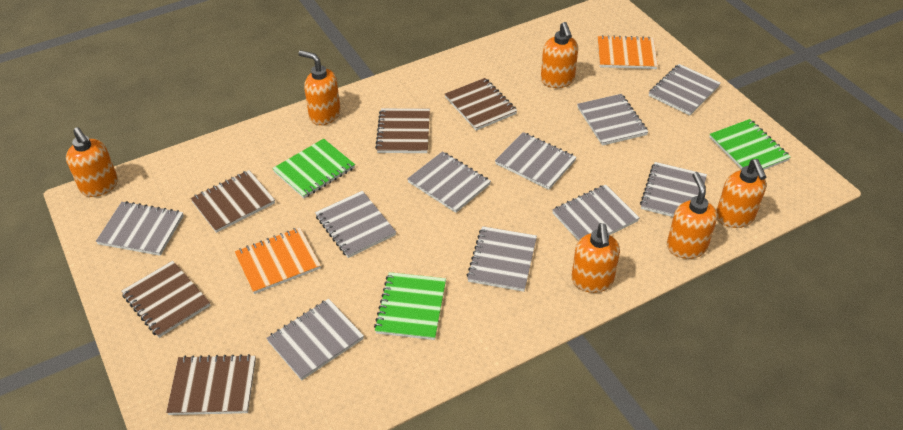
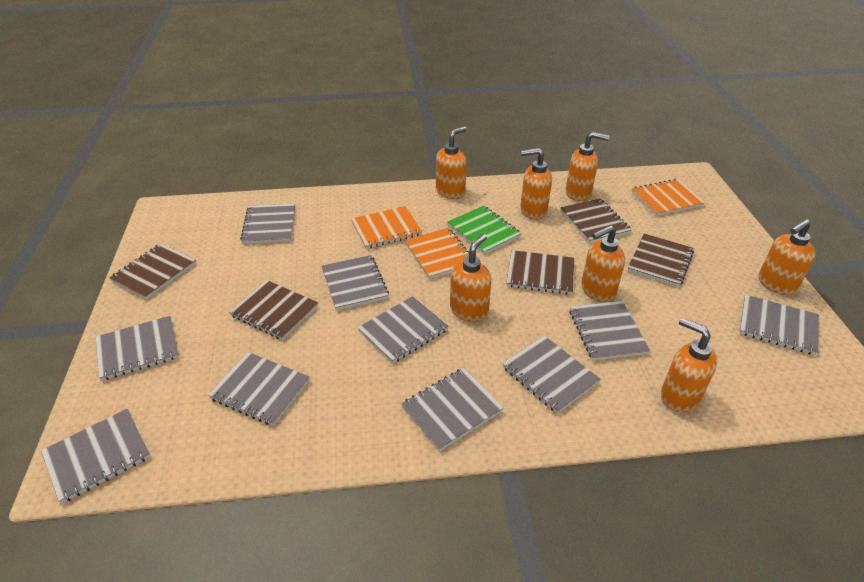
green notebook: 3 -> 1
orange notebook: 2 -> 3
orange soap dispenser: 6 -> 7

